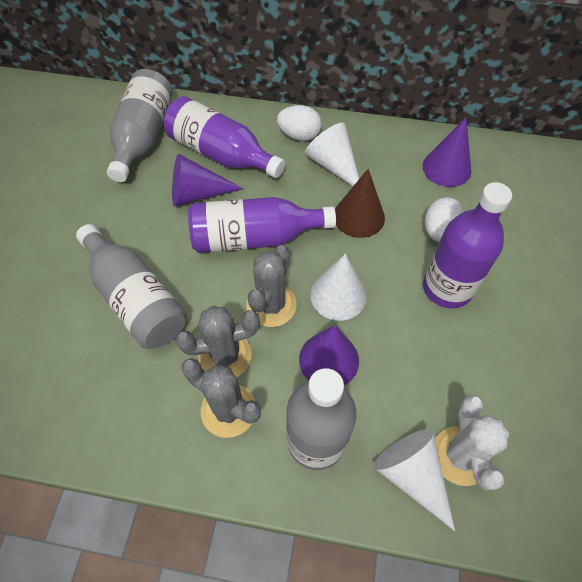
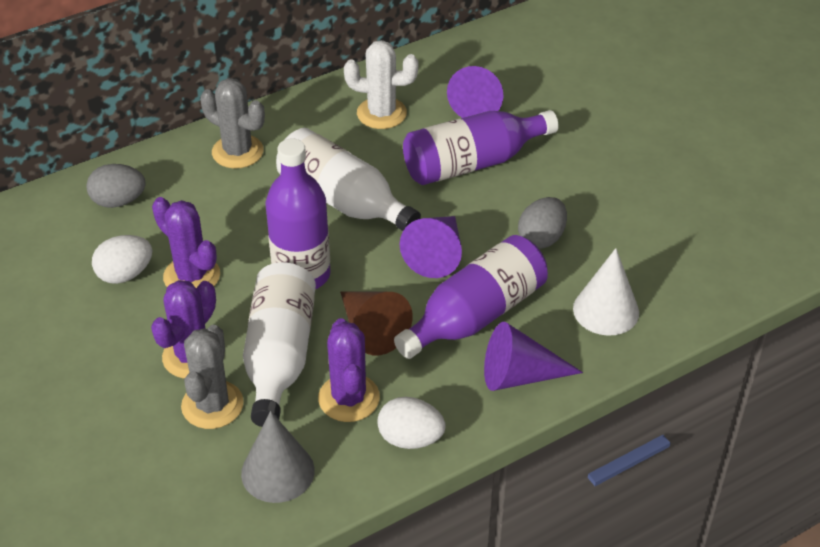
grey bottle: 3 -> 0
grey cactus: 3 -> 2
grey cone: 0 -> 1
grey egg: 0 -> 2
purple cactus: 0 -> 3
white bottle: 0 -> 2
white cone: 3 -> 1

